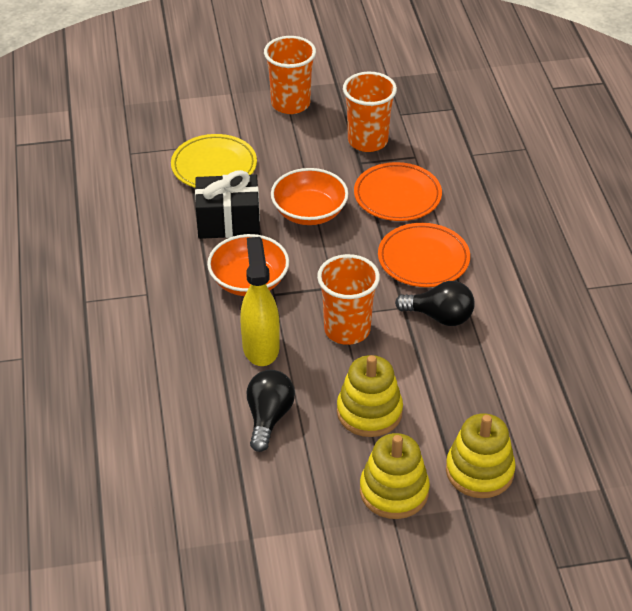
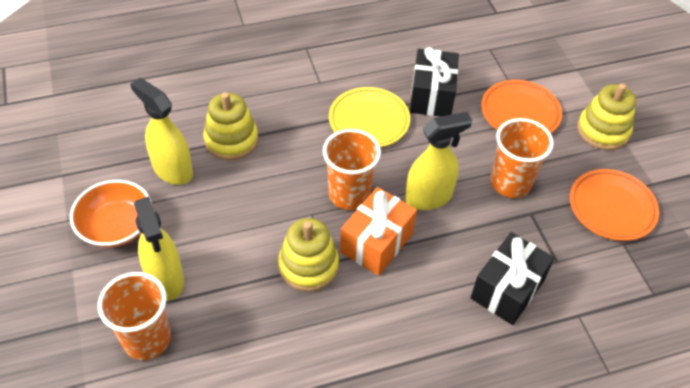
black gift: 1 -> 2
black light bulb: 2 -> 0
orange bowl: 2 -> 1
orange gift: 0 -> 1
yellow spray bottle: 1 -> 3

